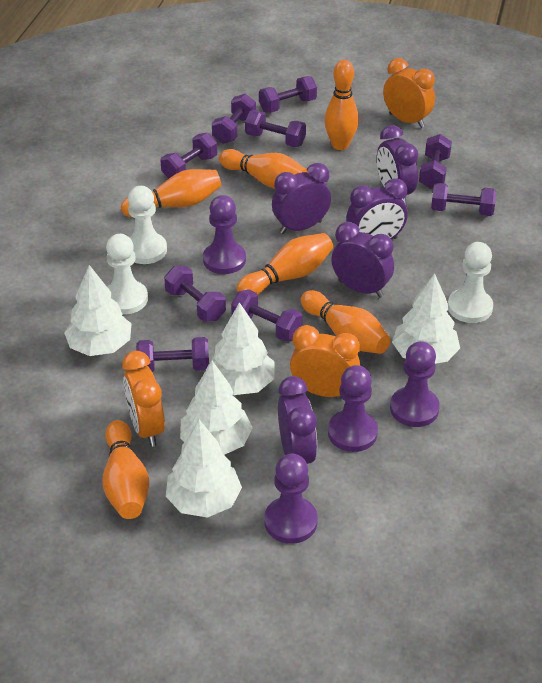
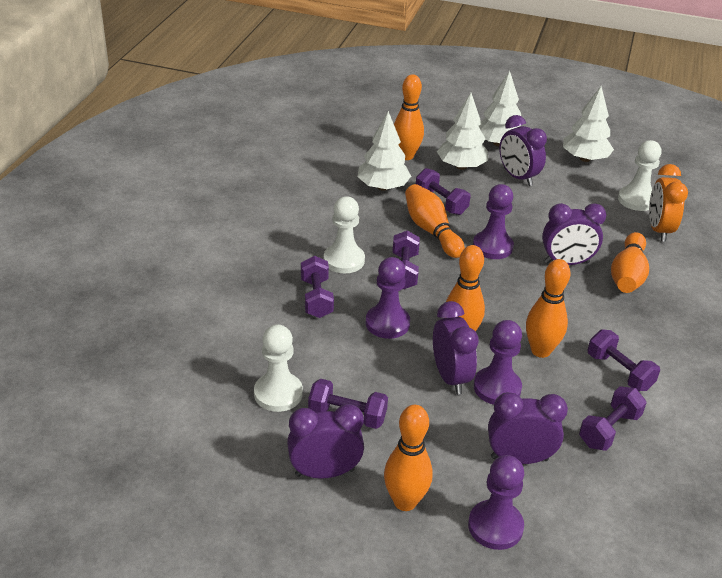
orange clock: 3 -> 1
purple dumbbell: 9 -> 6
white tree: 5 -> 4

